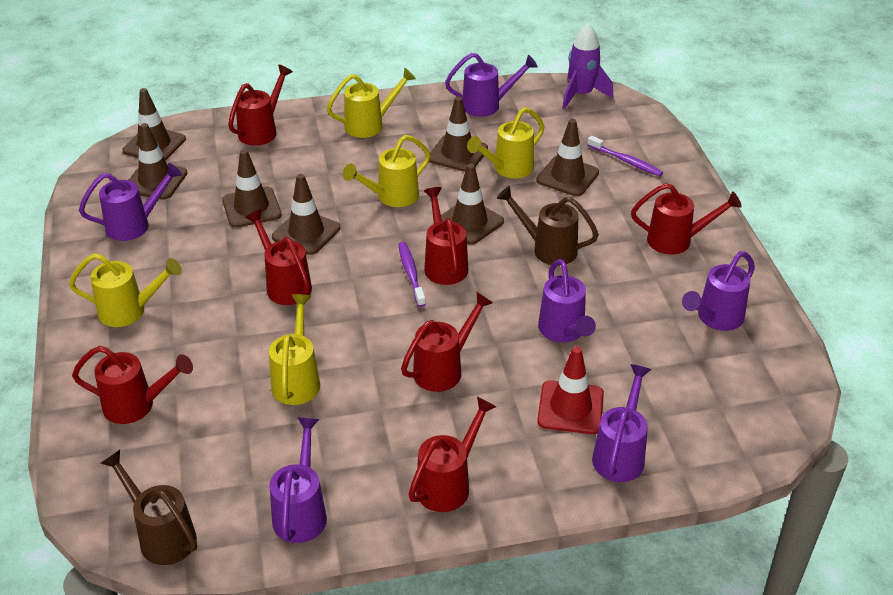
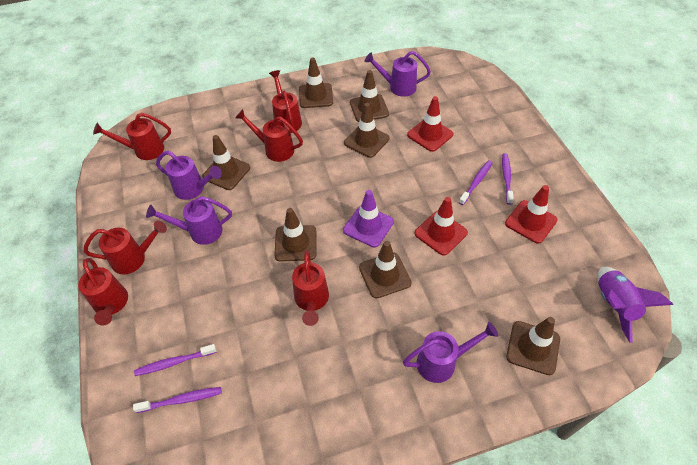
brown watering can: 2 -> 0
purple toothbrush: 2 -> 4
purple traffic cone: 0 -> 1
purple watering can: 6 -> 4
red traffic cone: 1 -> 3
red watering can: 7 -> 6
yellow watering can: 5 -> 0

